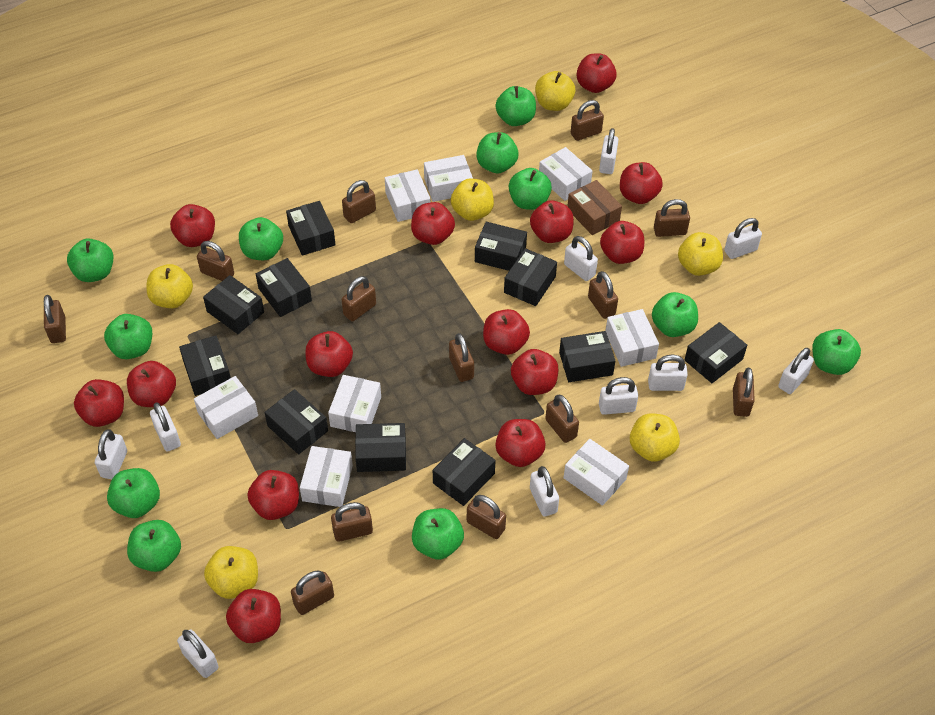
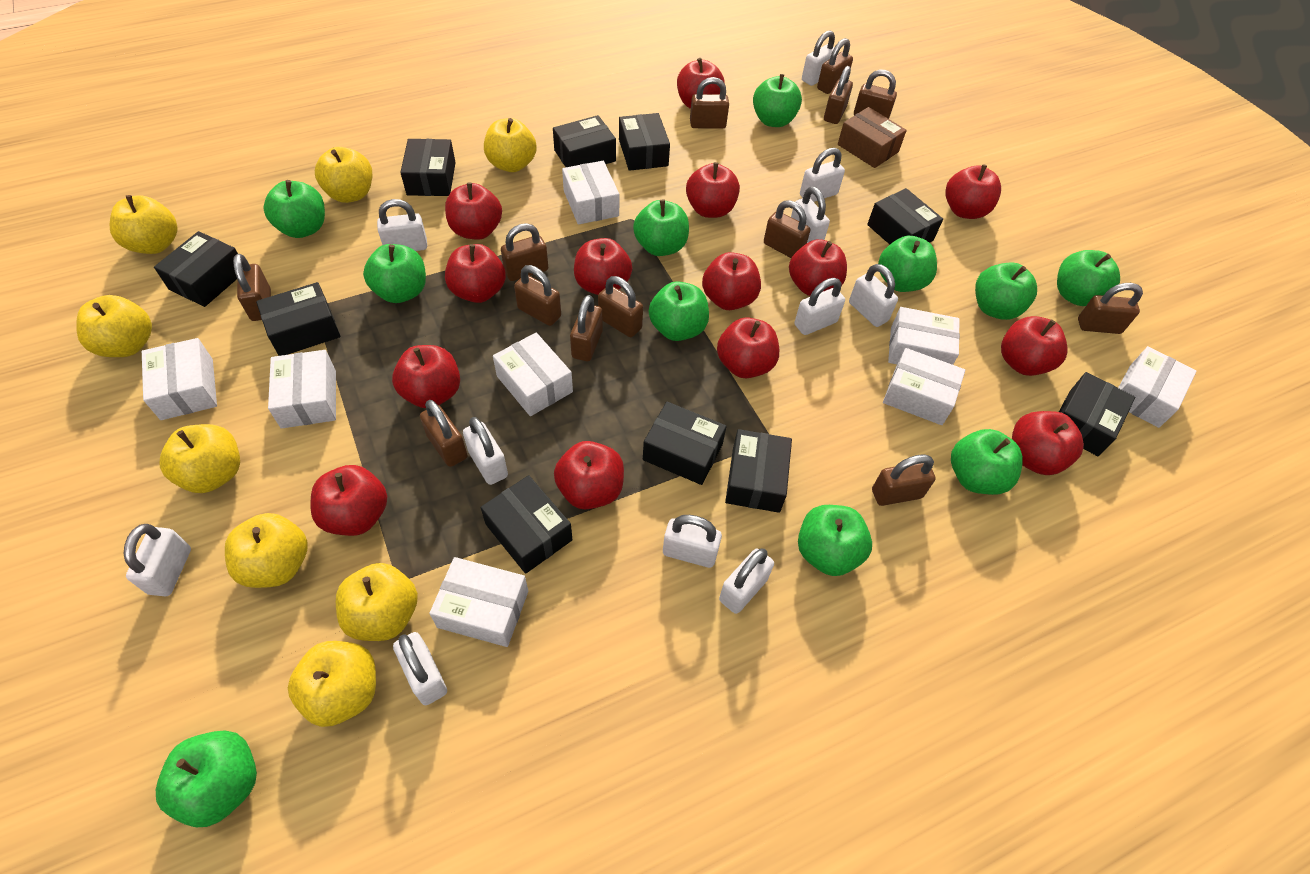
black box: 11 -> 10
white padlock: 10 -> 11
yellow apple: 6 -> 8

